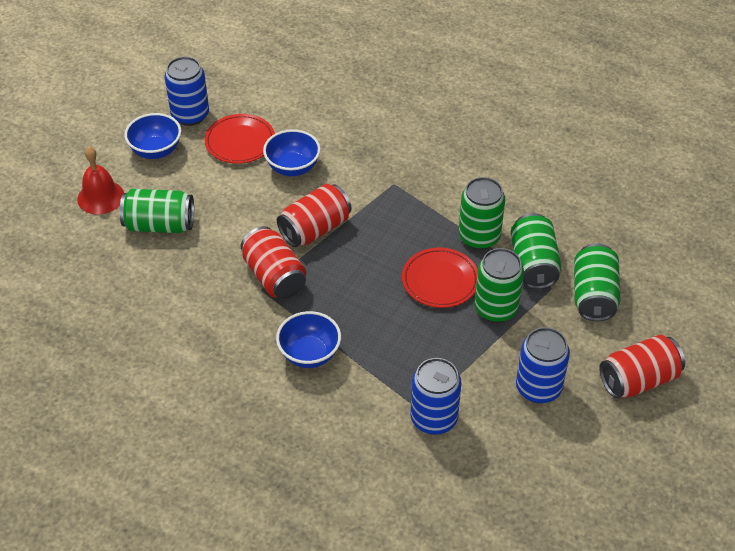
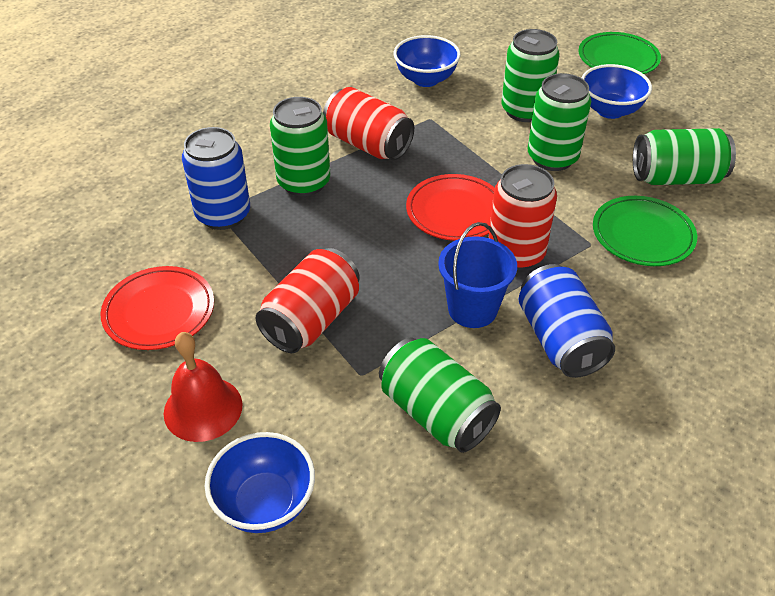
blue bucket: 0 -> 1
blue can: 3 -> 2
green plate: 0 -> 2

